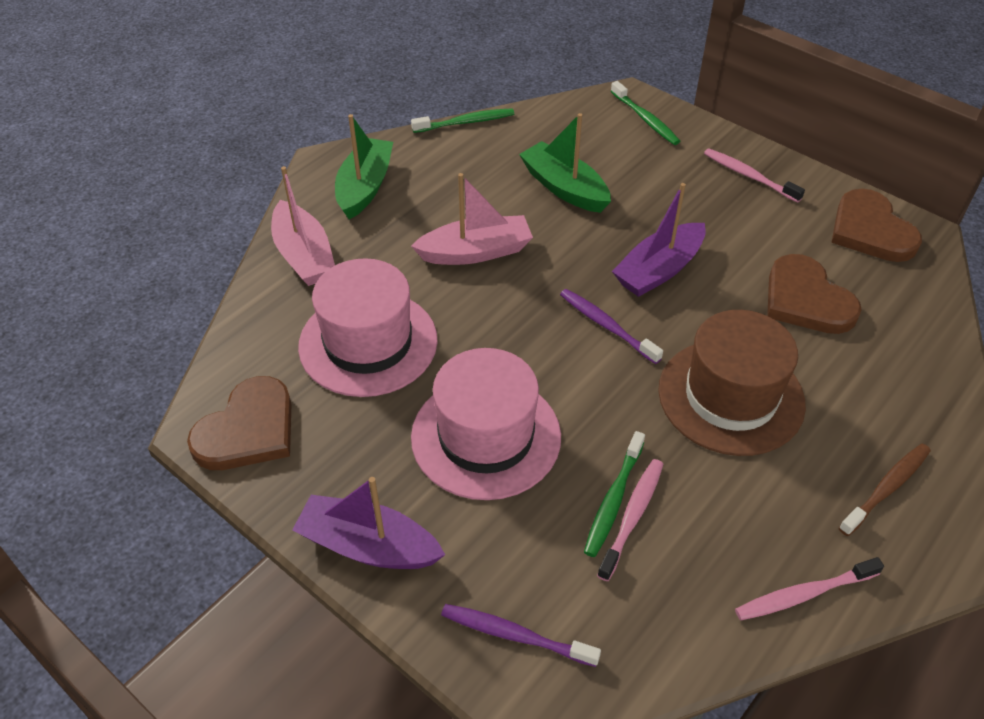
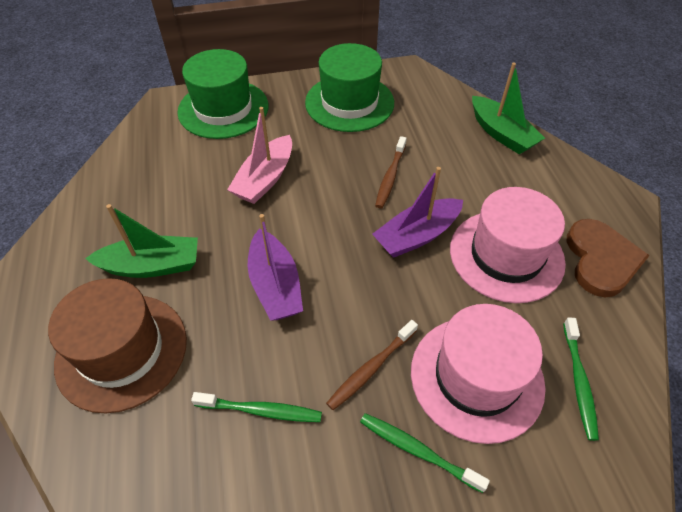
brown heart: 3 -> 1
brown toothbrush: 1 -> 2
green hat: 0 -> 2
pink boat: 2 -> 1
pink toothbrush: 3 -> 0
purple toothbrush: 2 -> 0

